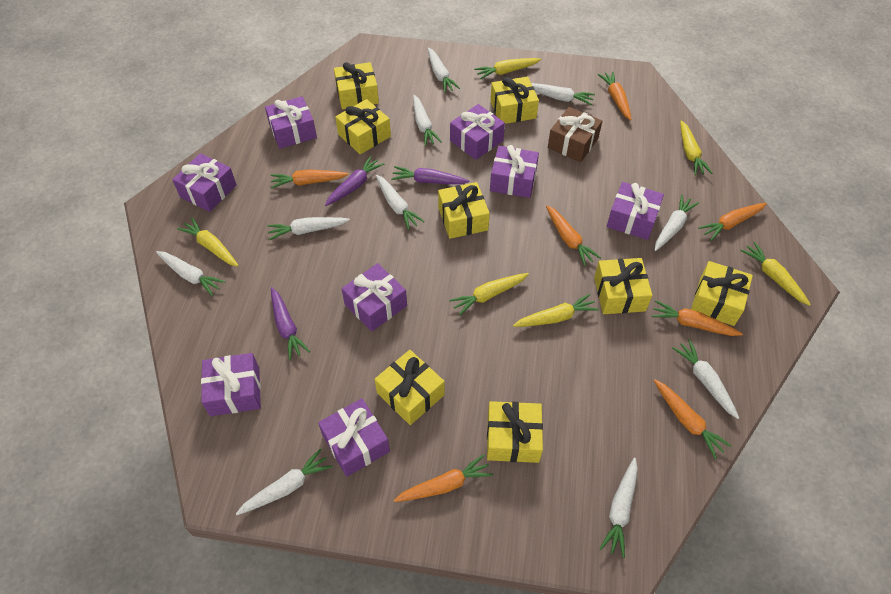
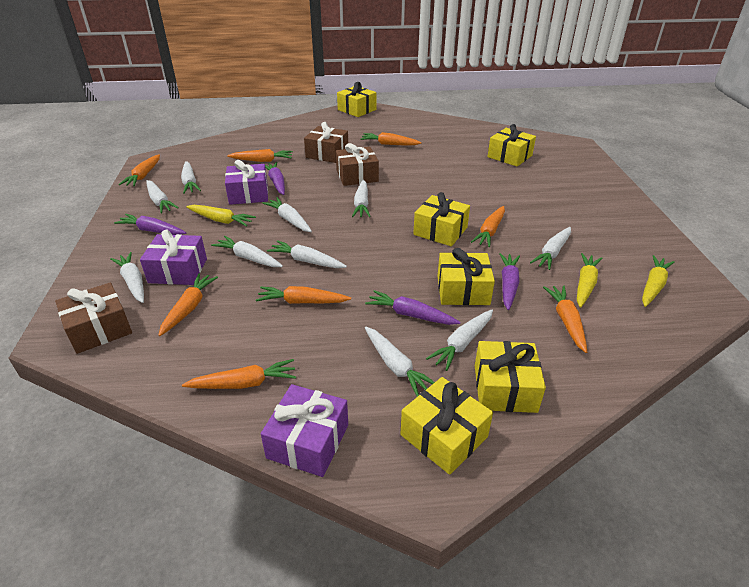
brown gift: 1 -> 3
orange carrot: 7 -> 8
purple carrot: 3 -> 4
purple gift: 8 -> 3
yellow carrot: 6 -> 3
yellow gift: 8 -> 6

